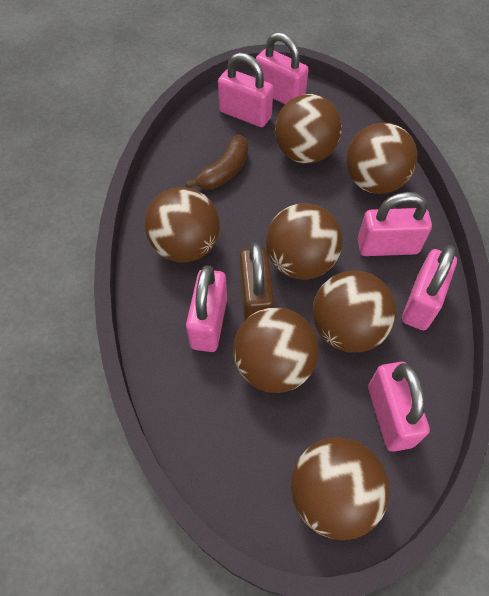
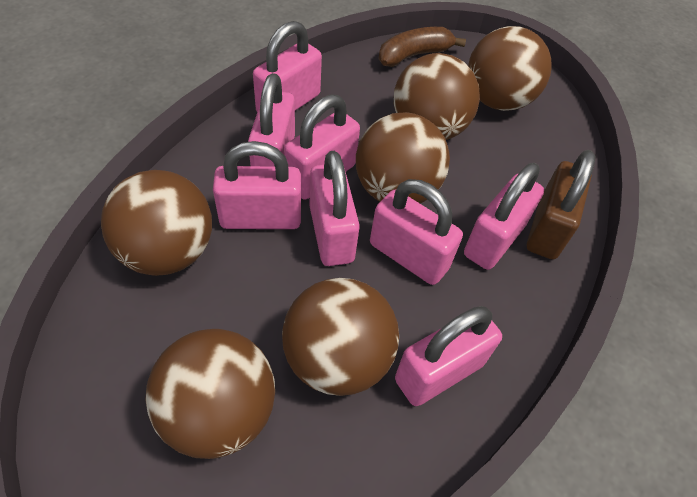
brown ball: 7 -> 6
pink padlock: 6 -> 8

